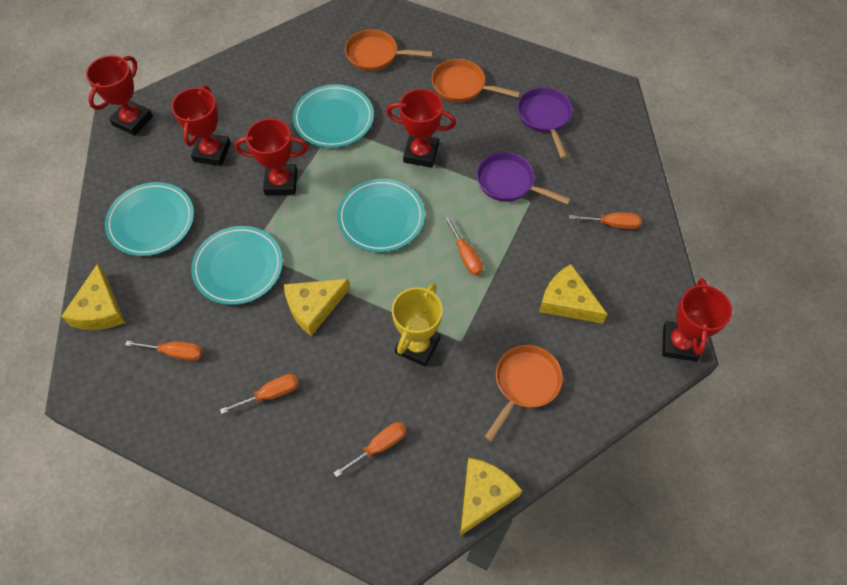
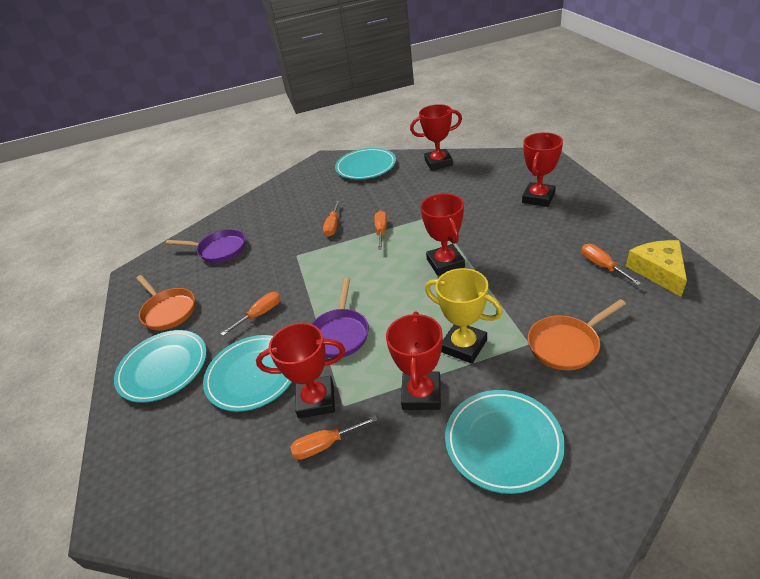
orange pan: 3 -> 2
yellow cheese: 4 -> 1

